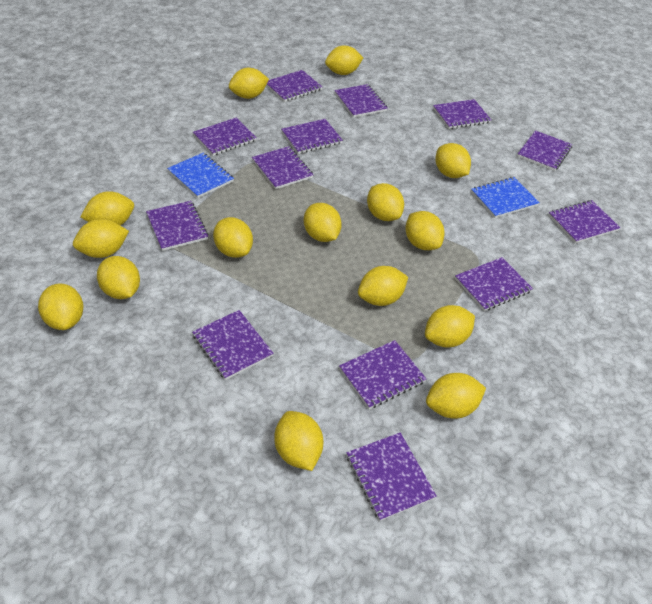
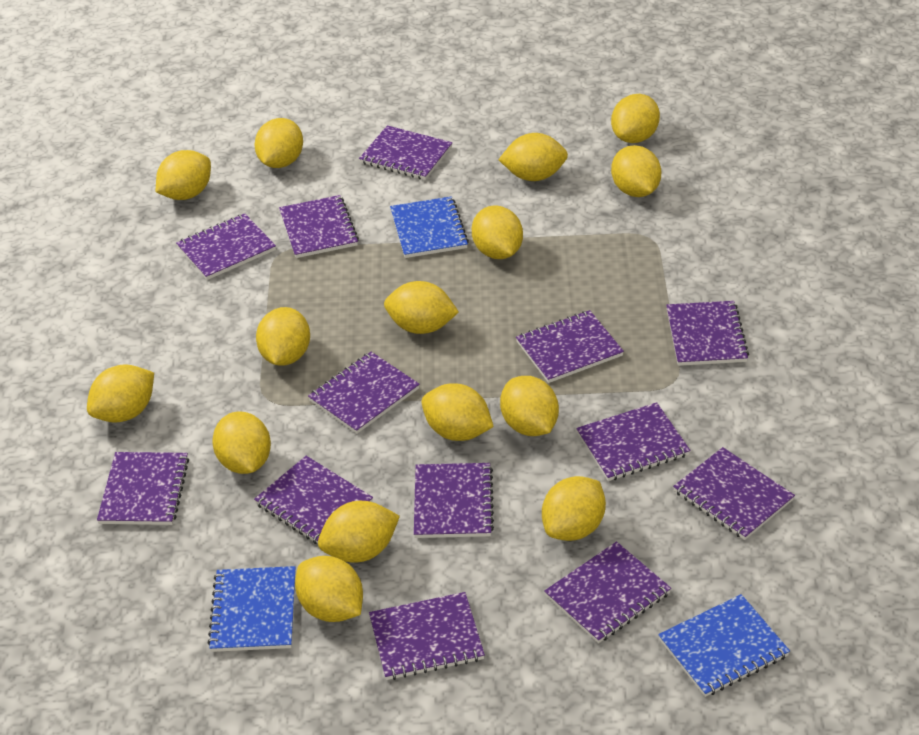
blue notebook: 2 -> 3

